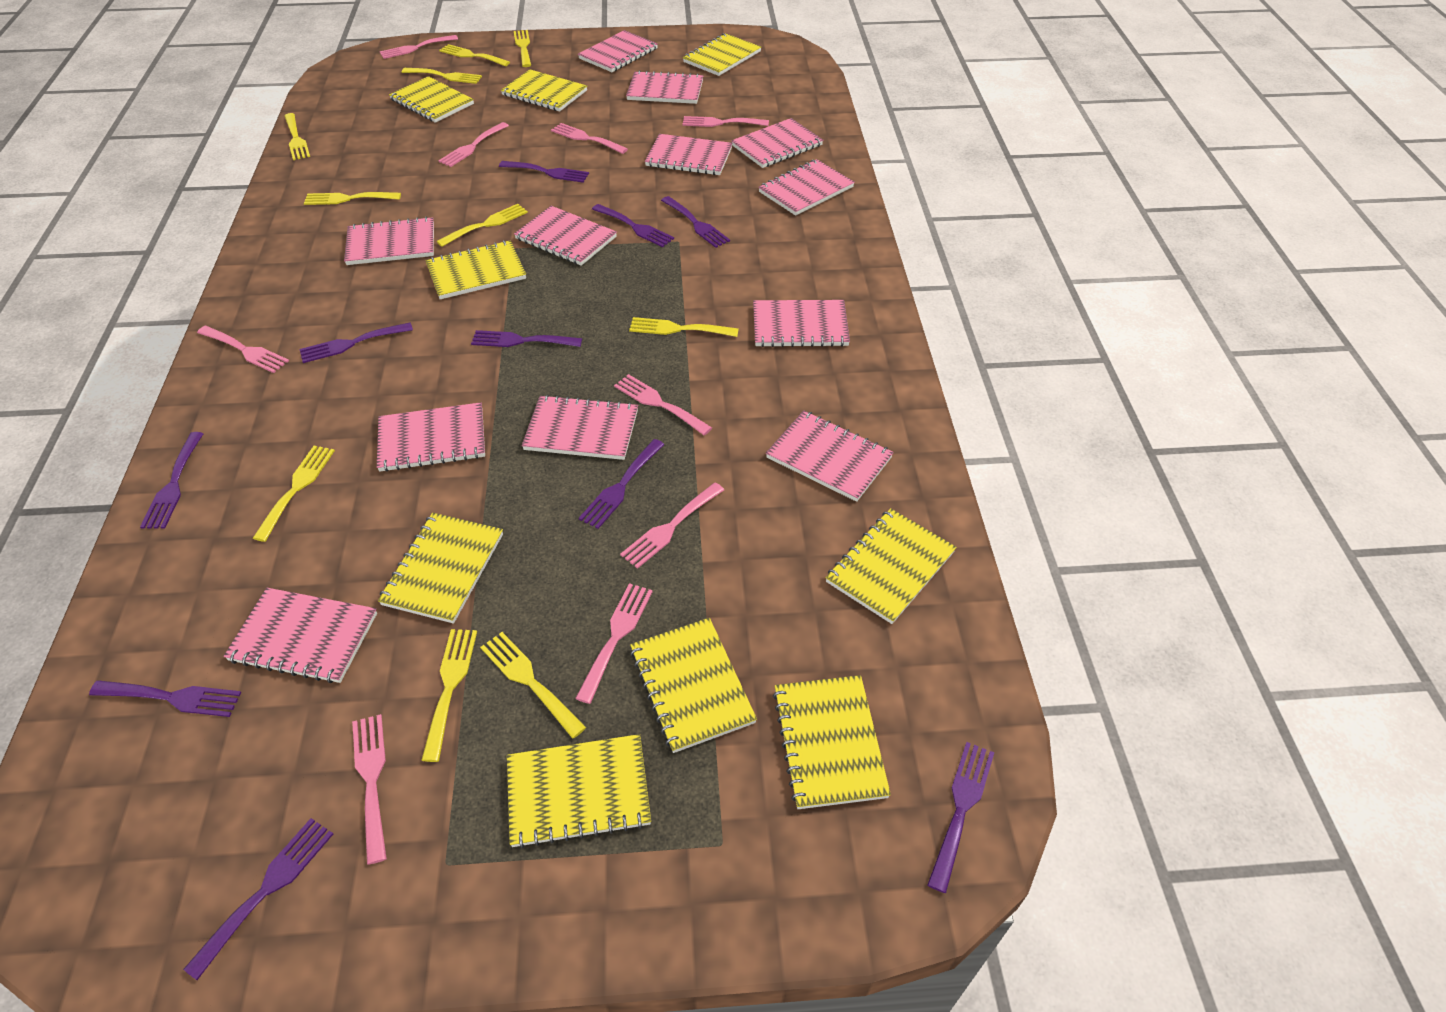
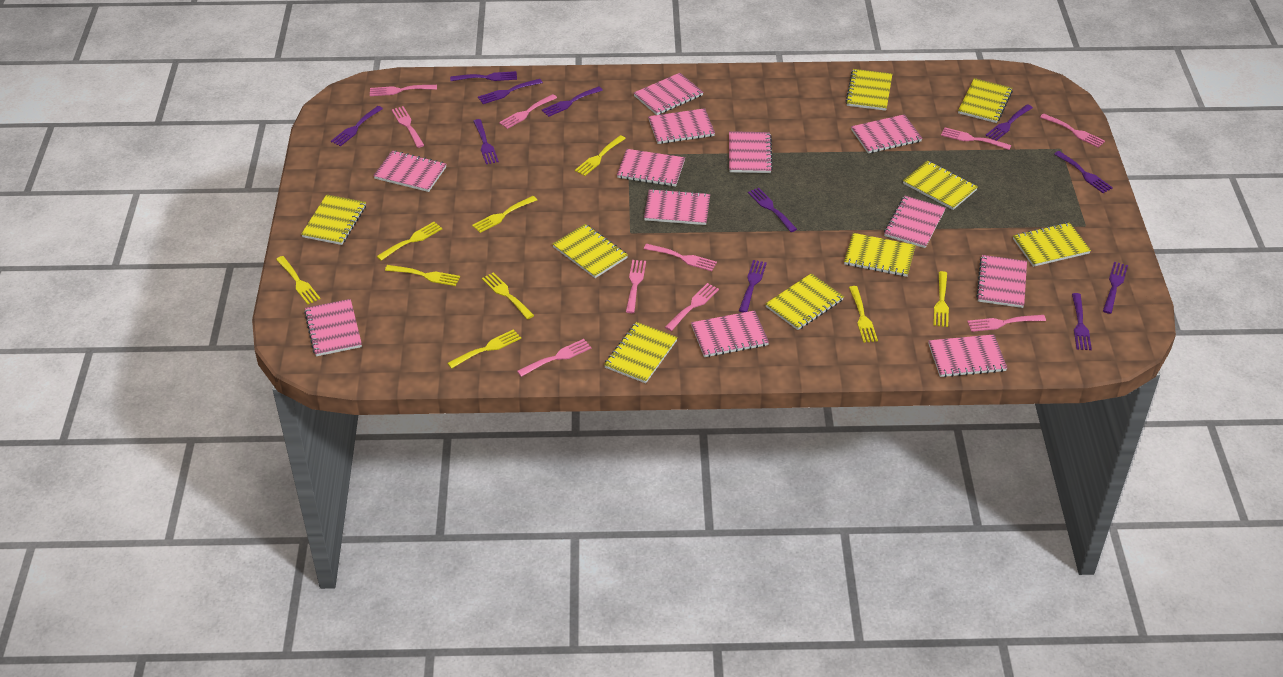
pink fork: 9 -> 10
purple fork: 10 -> 11
yellow fork: 10 -> 9

